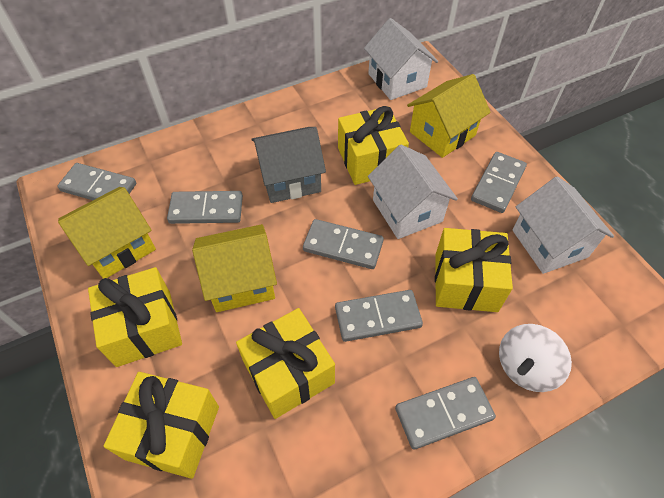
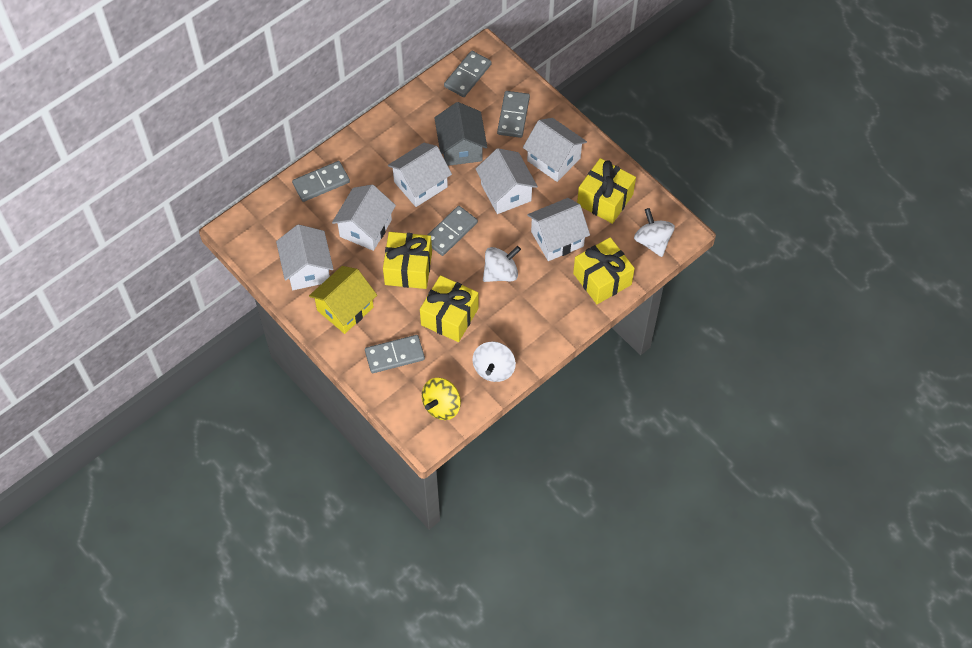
grey domino: 6 -> 5
white house: 3 -> 6
white spinning top: 1 -> 3
yellow gift: 5 -> 4
yellow house: 3 -> 1
yellow spinning top: 0 -> 1

